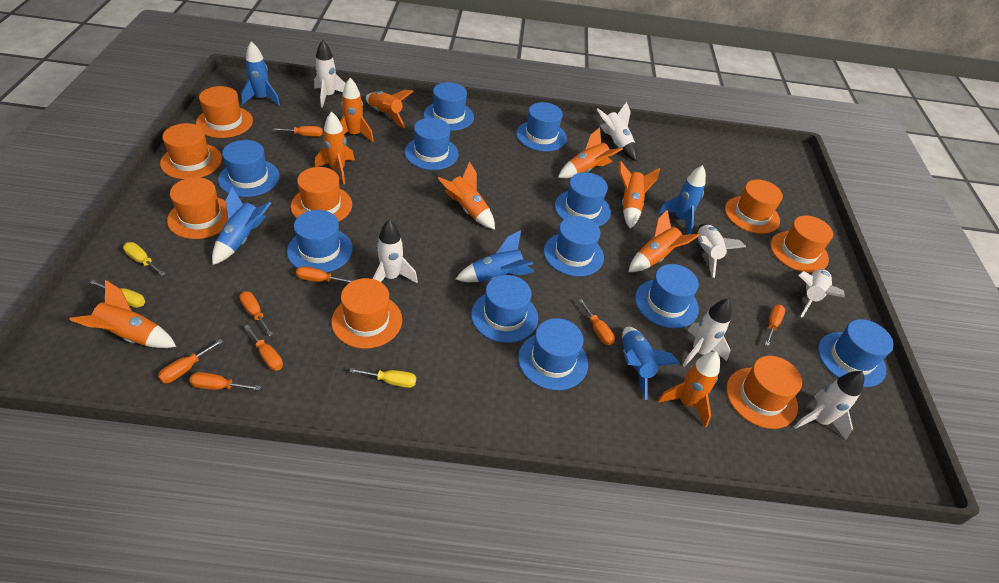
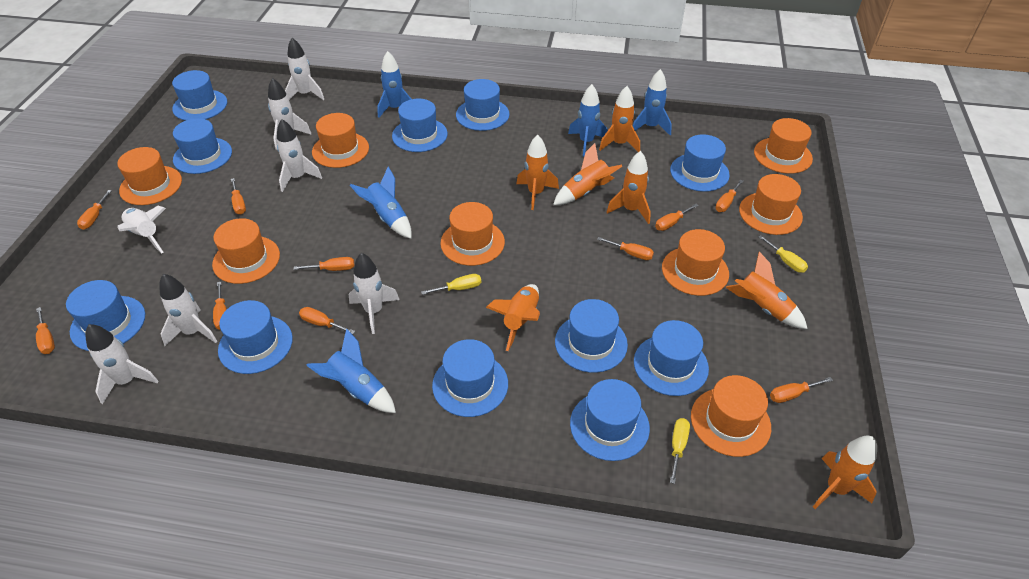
orange rocket: 9 -> 7
orange screwdriver: 8 -> 10

